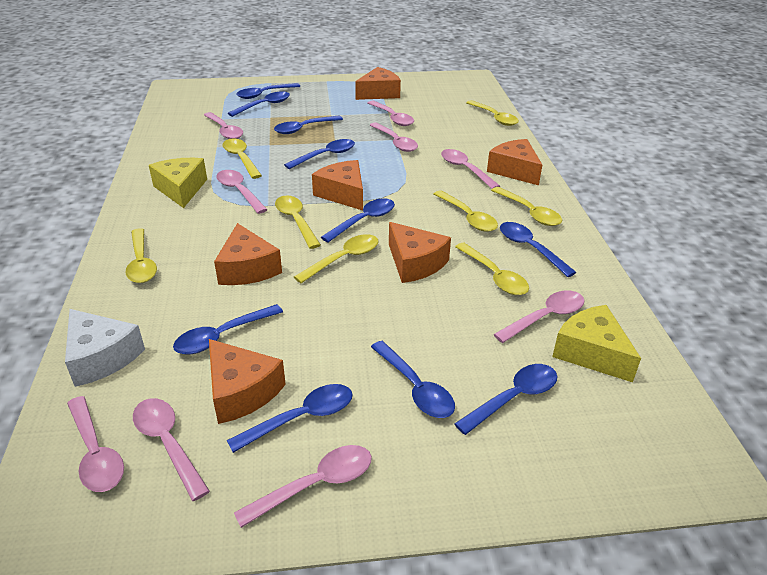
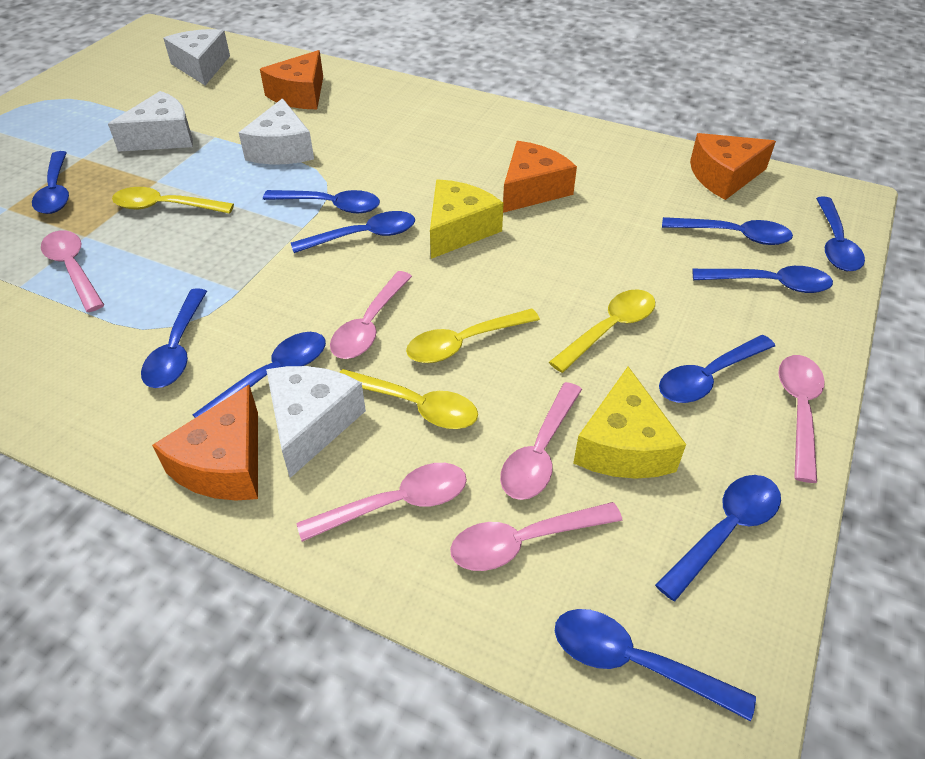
blue spoon: 10 -> 11
orange cheese: 6 -> 4
pink spoon: 9 -> 6
white cheese: 1 -> 4
yellow spoon: 8 -> 4

